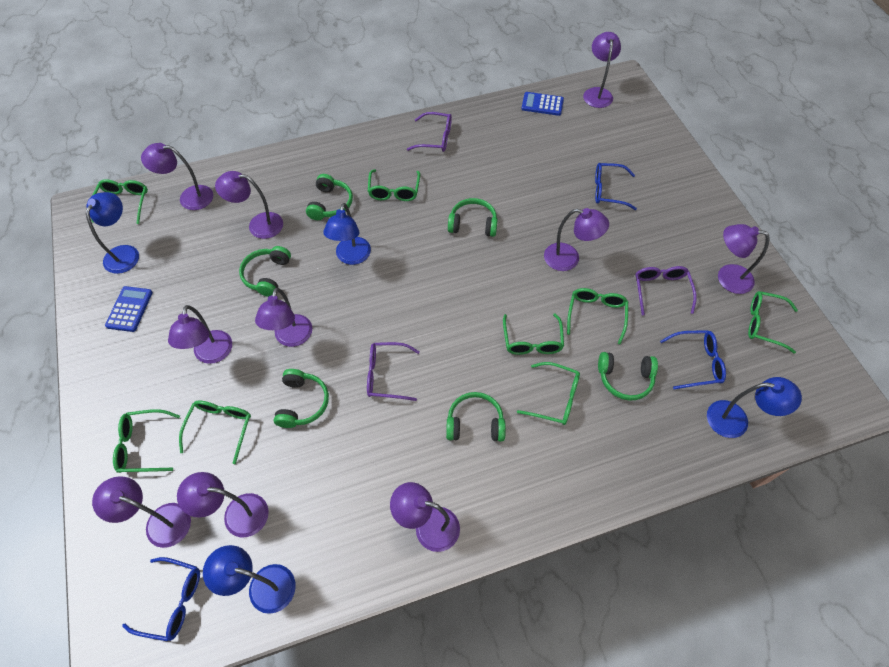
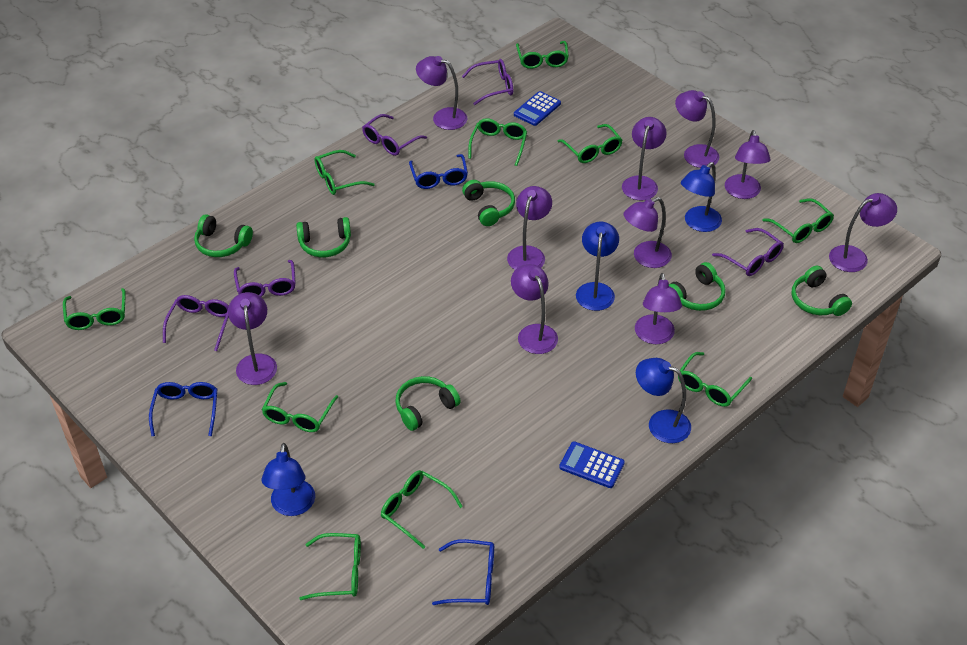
green glasses: 8 -> 10
purple glasses: 3 -> 5

